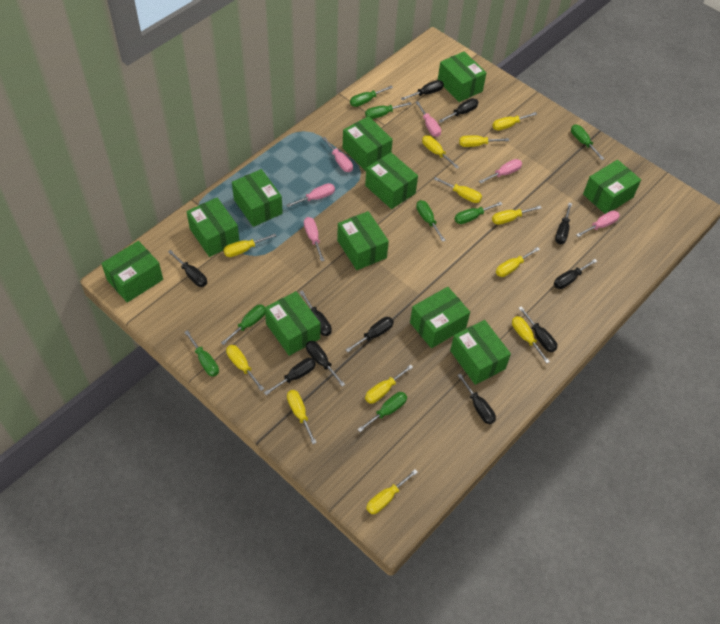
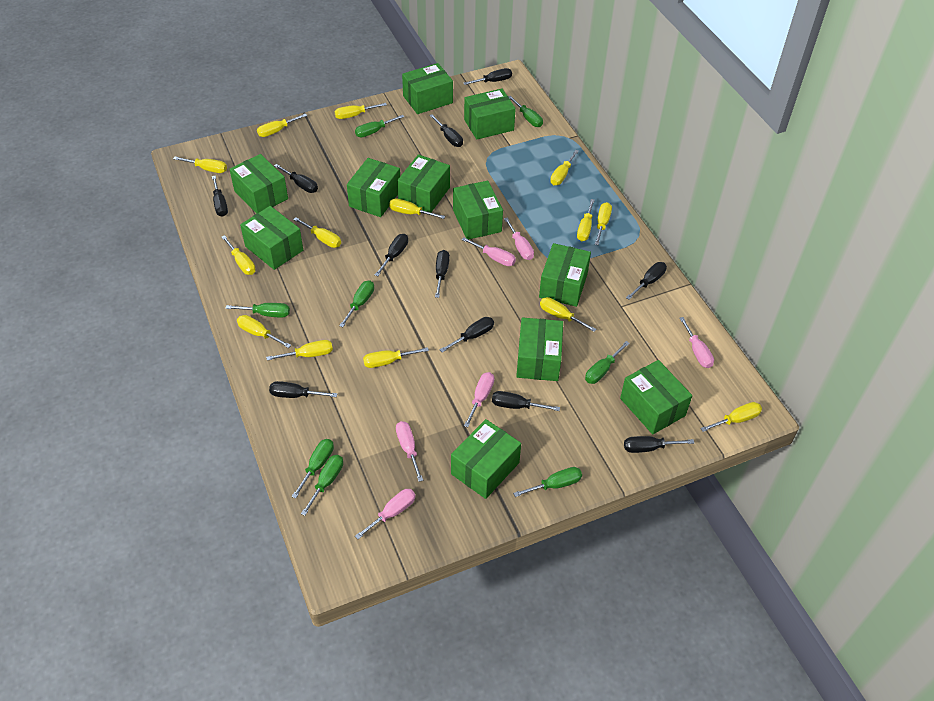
yellow screwdriver: 12 -> 14

